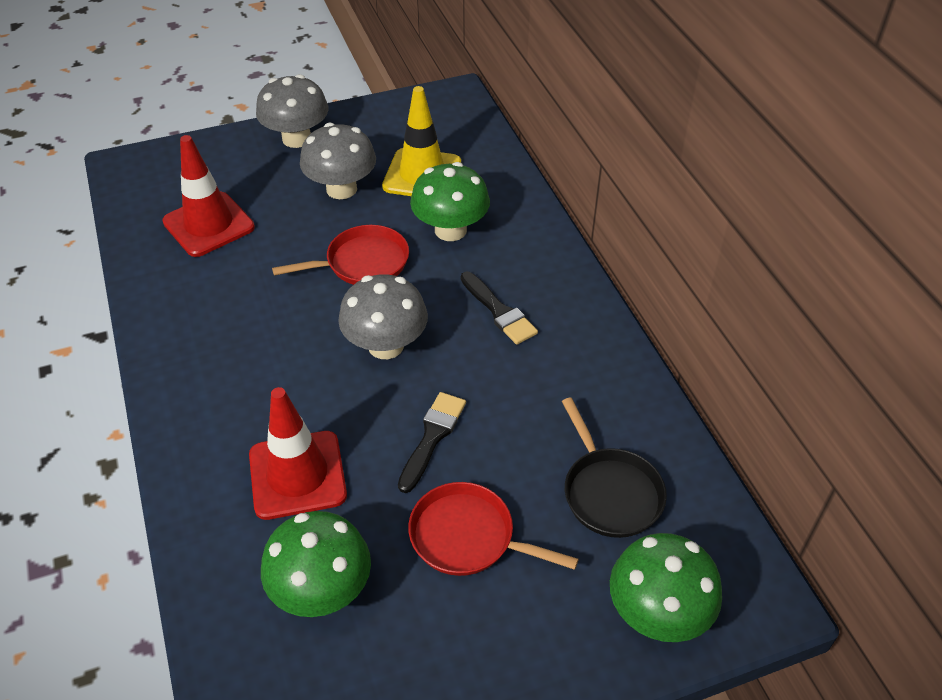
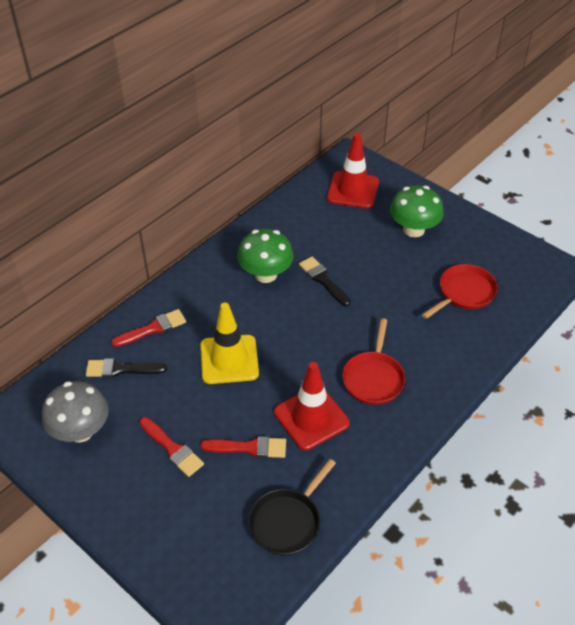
green mushroom: 3 -> 2
grey mushroom: 3 -> 1
red brush: 0 -> 3

